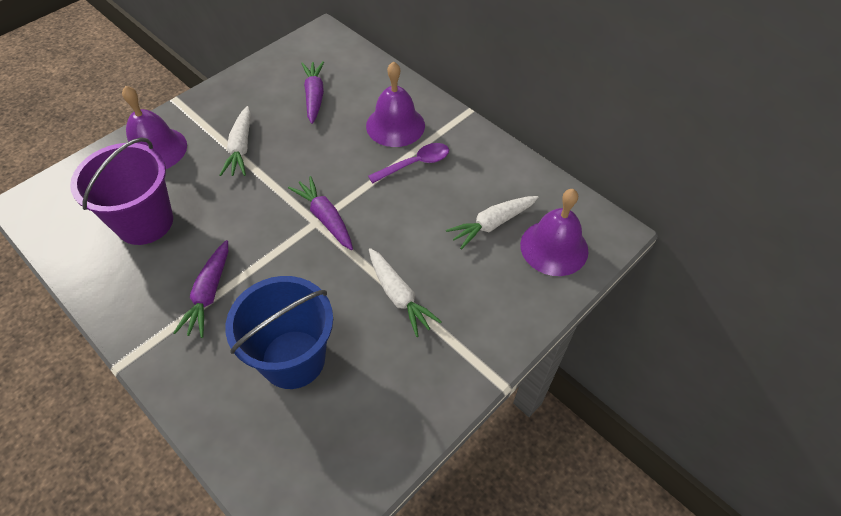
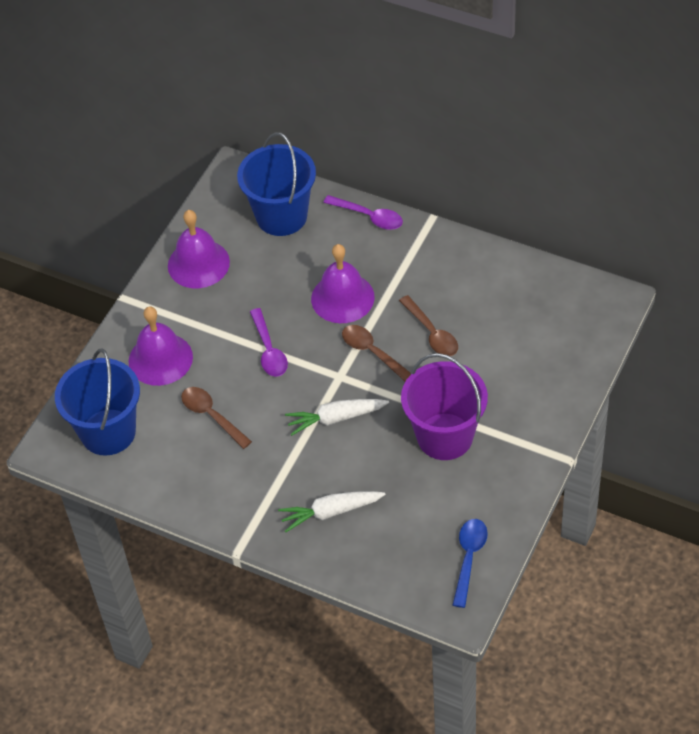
blue bucket: 1 -> 2
blue spoon: 0 -> 1
brown spoon: 0 -> 3
purple carrot: 3 -> 0
purple spoon: 1 -> 2
white carrot: 3 -> 2

